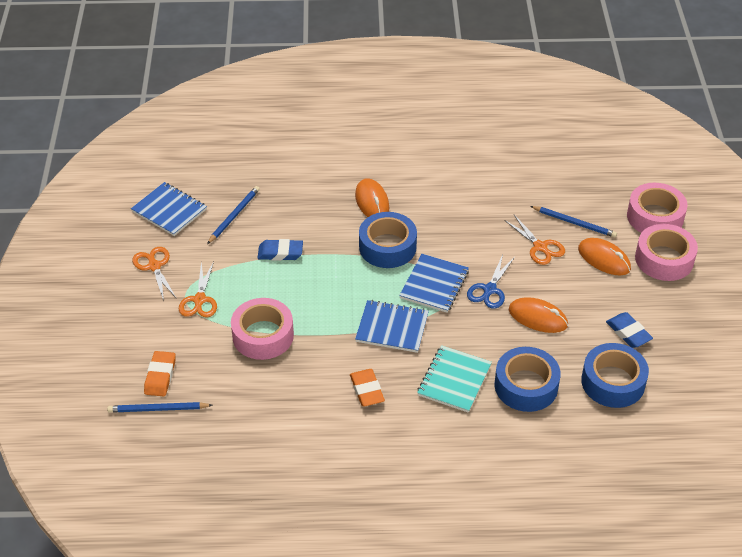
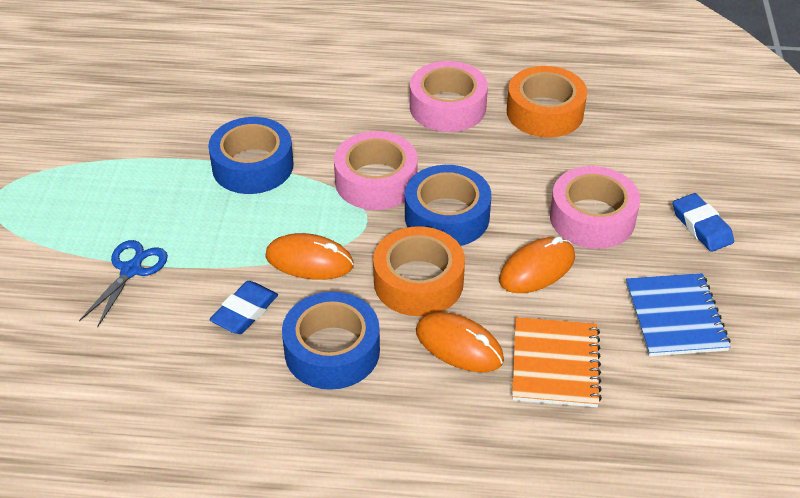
blue notebook: 3 -> 1
blue pencil: 3 -> 0
orange eraser: 2 -> 0
orange notebook: 0 -> 1
orange scissors: 3 -> 0
orange tape: 0 -> 2
turquoise notebook: 1 -> 0

